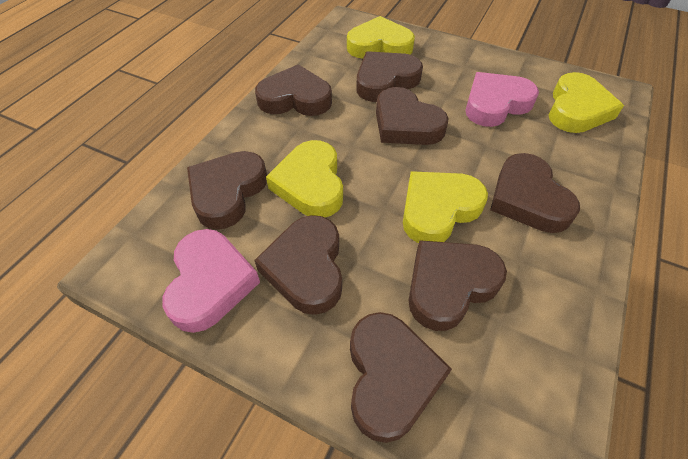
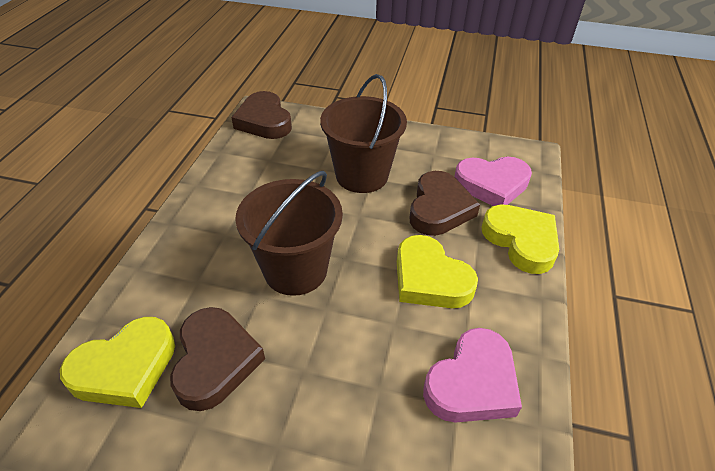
brown bucket: 0 -> 2
brown heart: 8 -> 3
yellow heart: 4 -> 3

